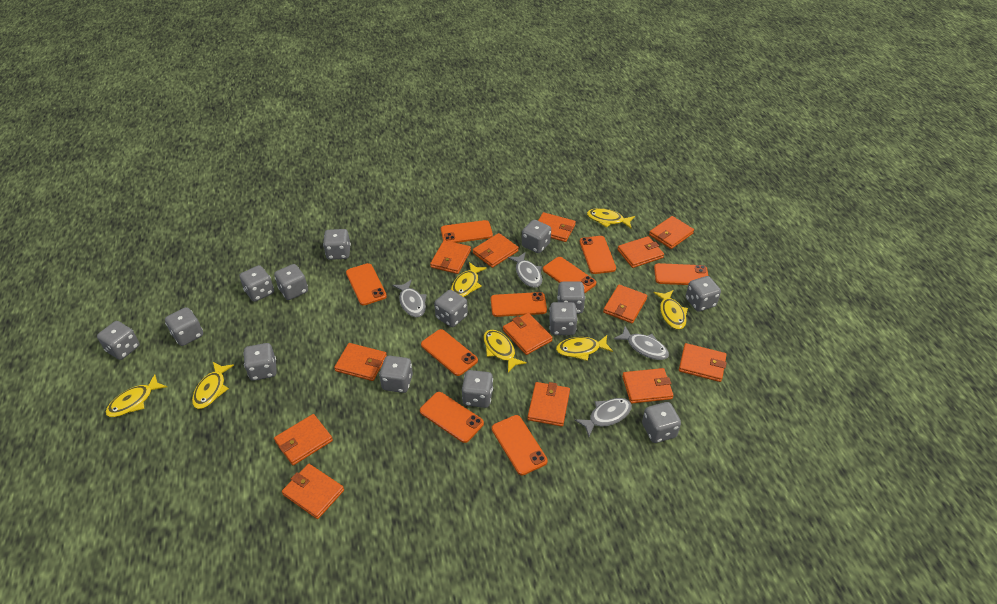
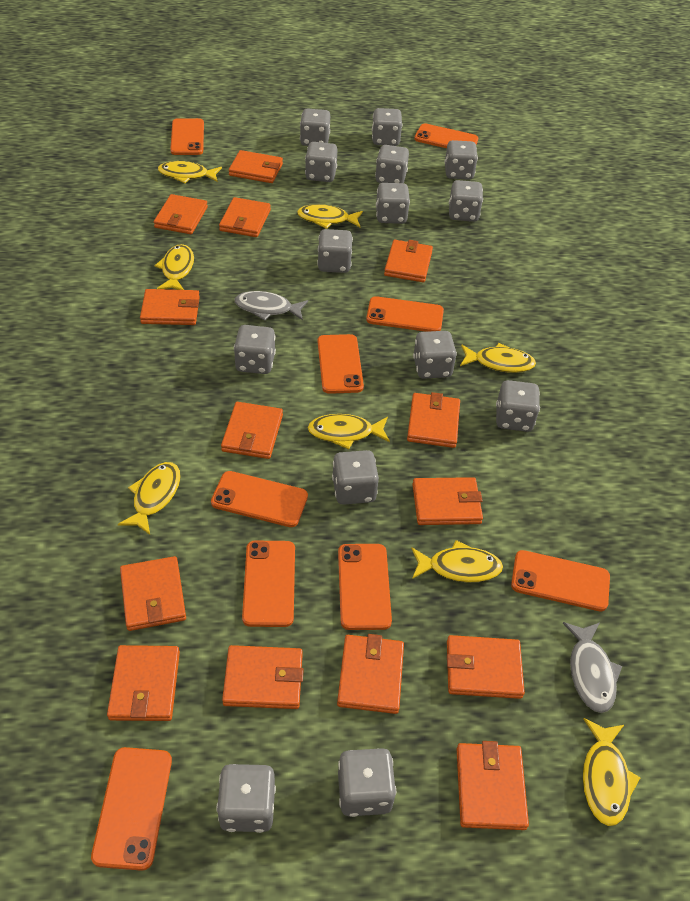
grey fish: 4 -> 2
orange wallet: 13 -> 14
yellow fish: 7 -> 8

